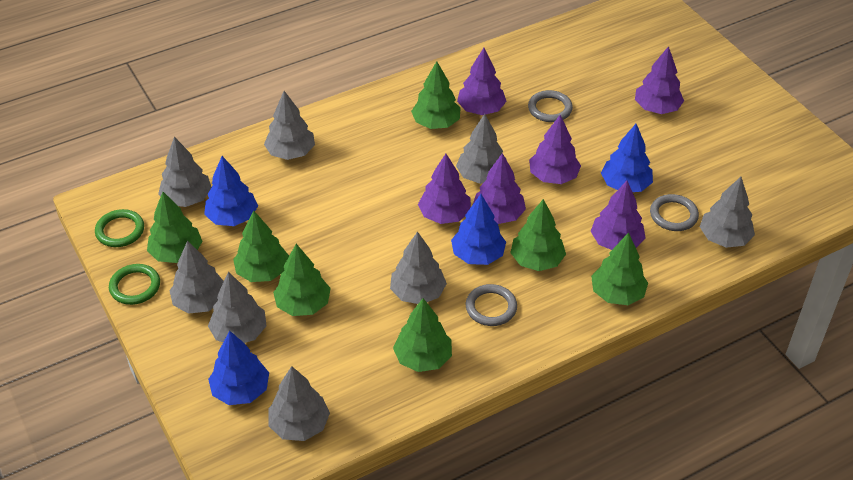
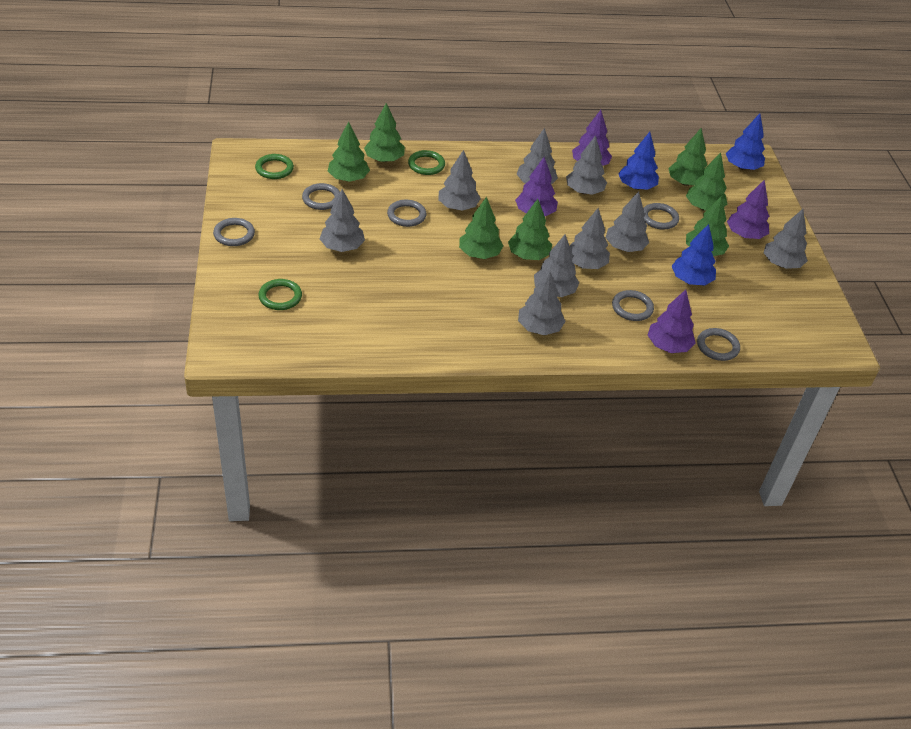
blue tree: 4 -> 3
green ring: 2 -> 3
grey ring: 3 -> 6
grey tree: 8 -> 9
purple tree: 6 -> 4

